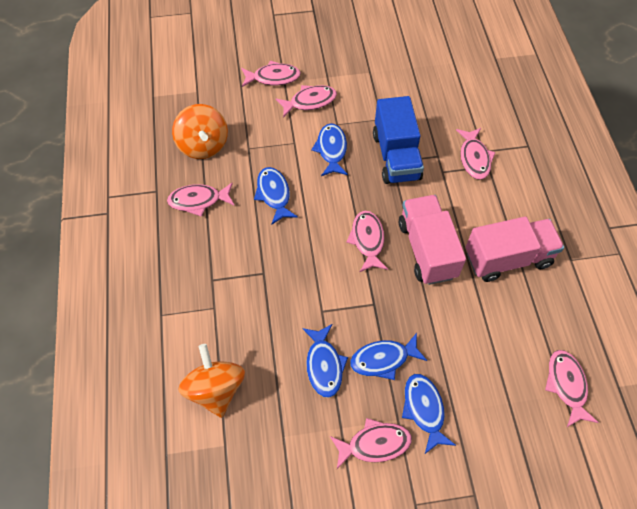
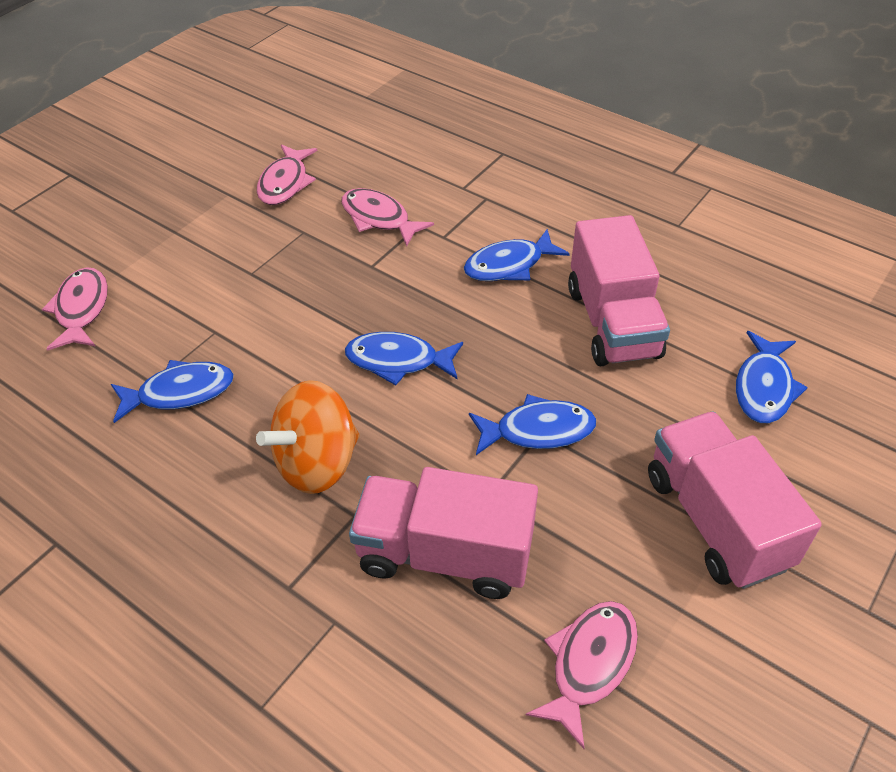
blue truck: 1 -> 0
orange spinning top: 2 -> 1
pink fish: 7 -> 4
pink truck: 2 -> 3

